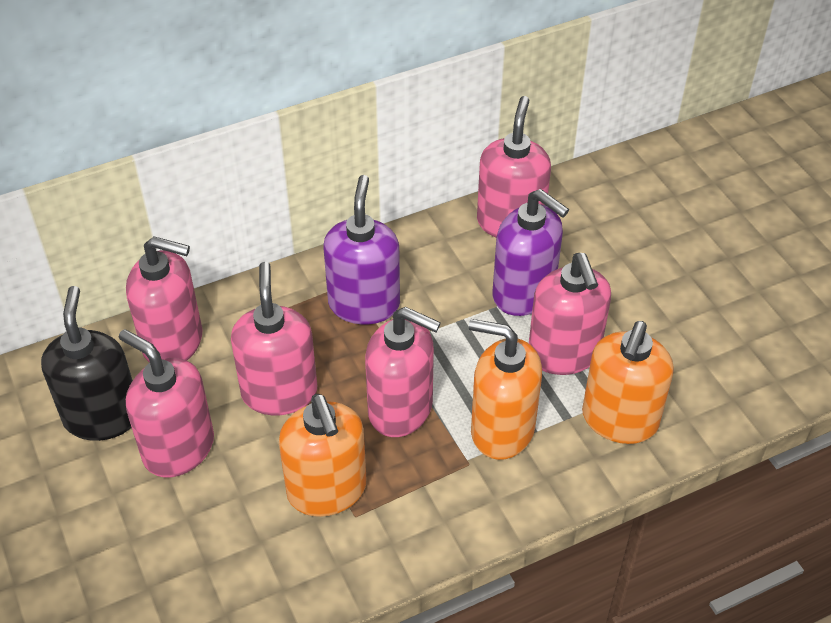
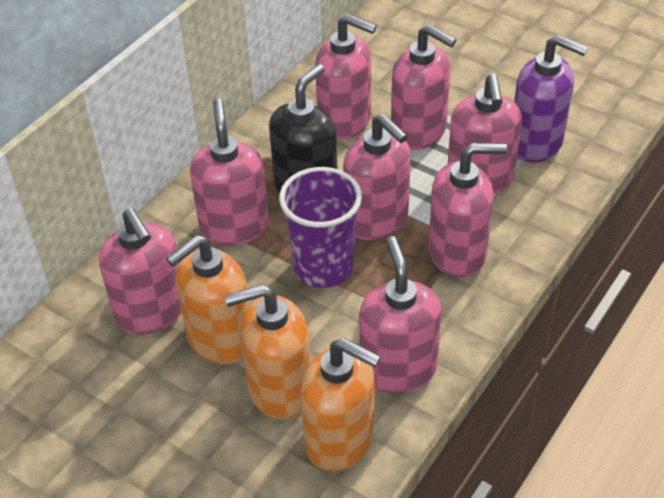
pink soap dispenser: 6 -> 8
purple cup: 0 -> 1
purple soap dispenser: 2 -> 1

